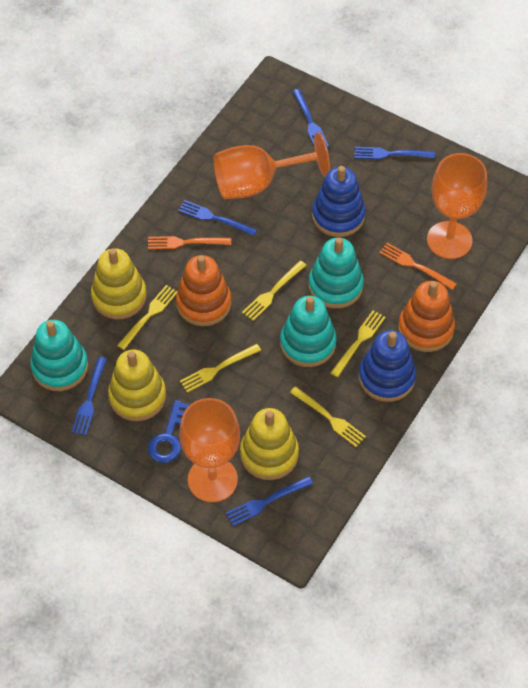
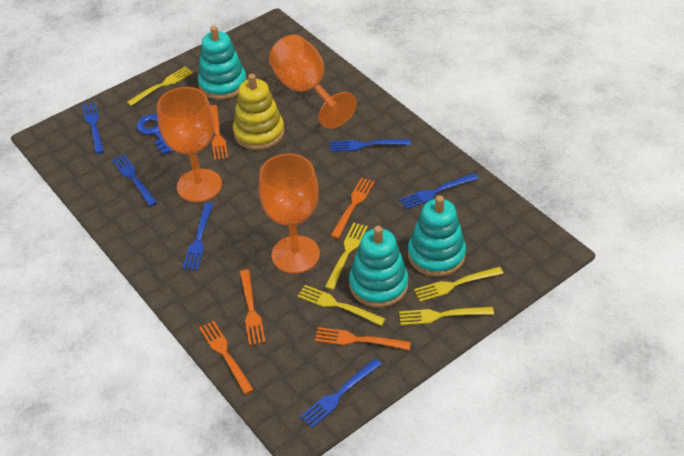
blue fork: 5 -> 6
blue stacking toy: 2 -> 0
orange fork: 2 -> 5
orange stacking toy: 2 -> 0
yellow stacking toy: 3 -> 1

